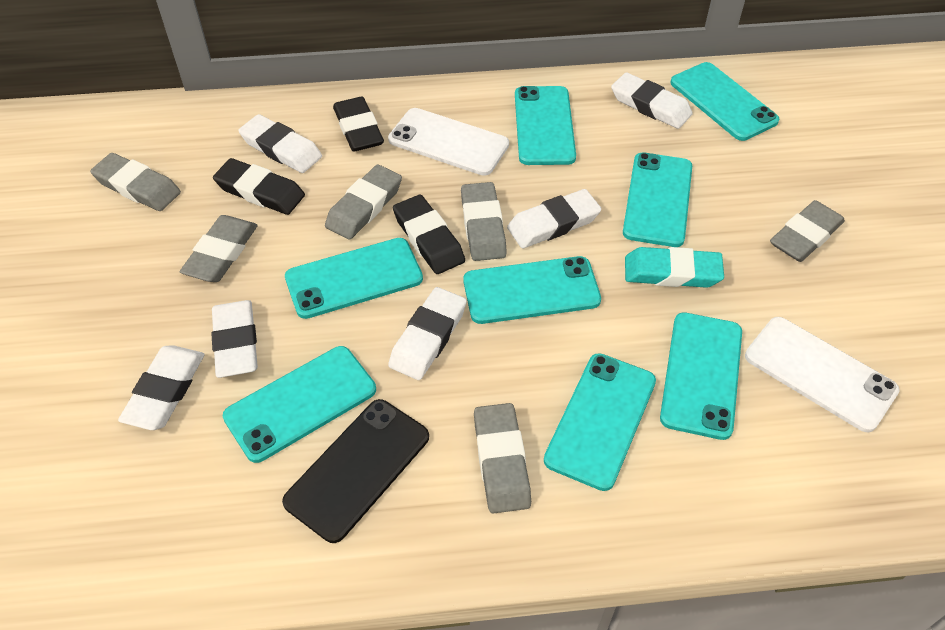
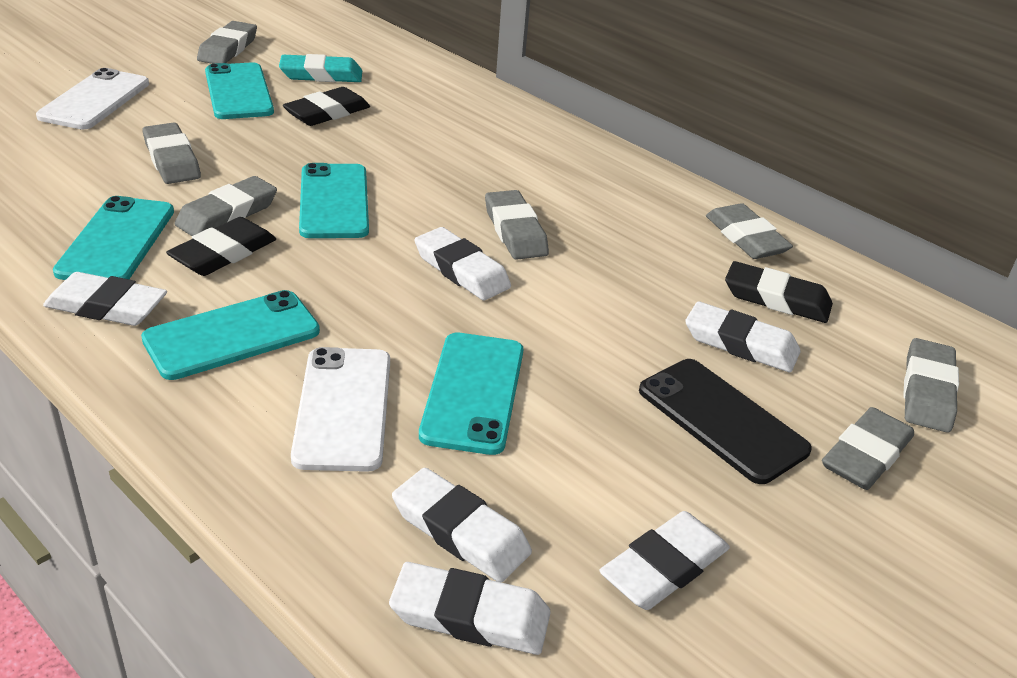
grey eraser: 6 -> 7
turquoise phone: 8 -> 5

